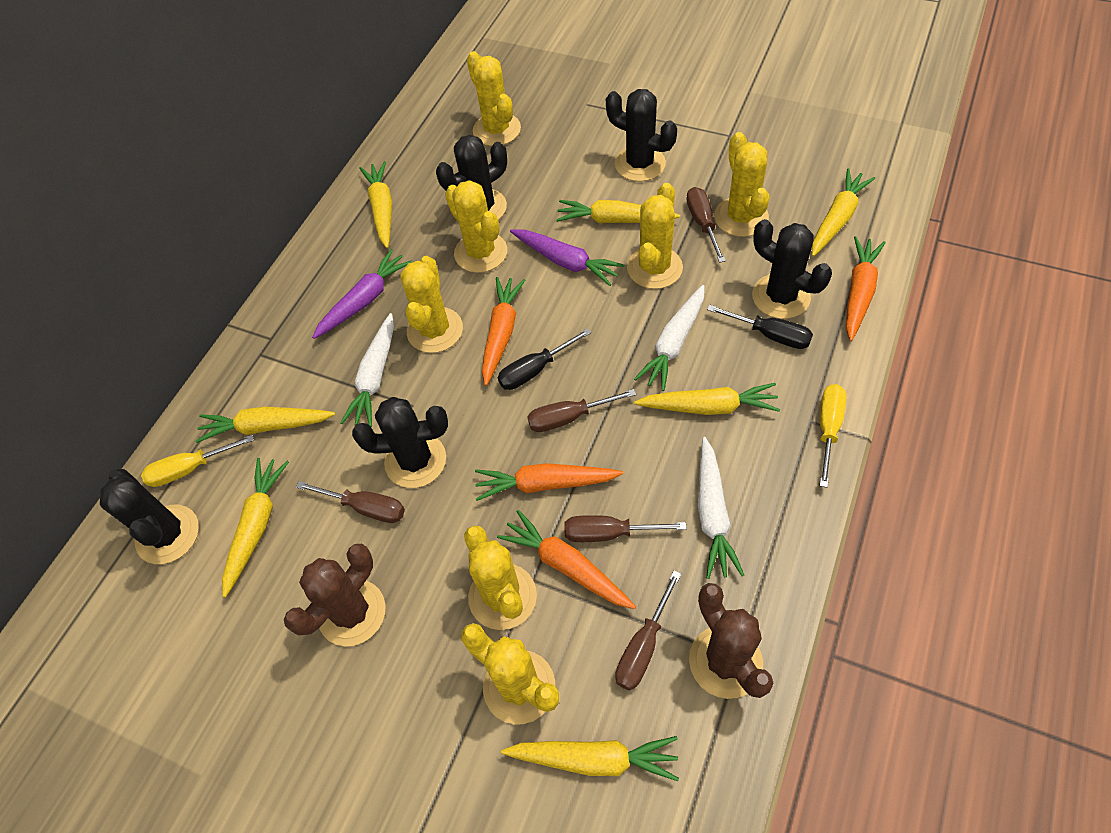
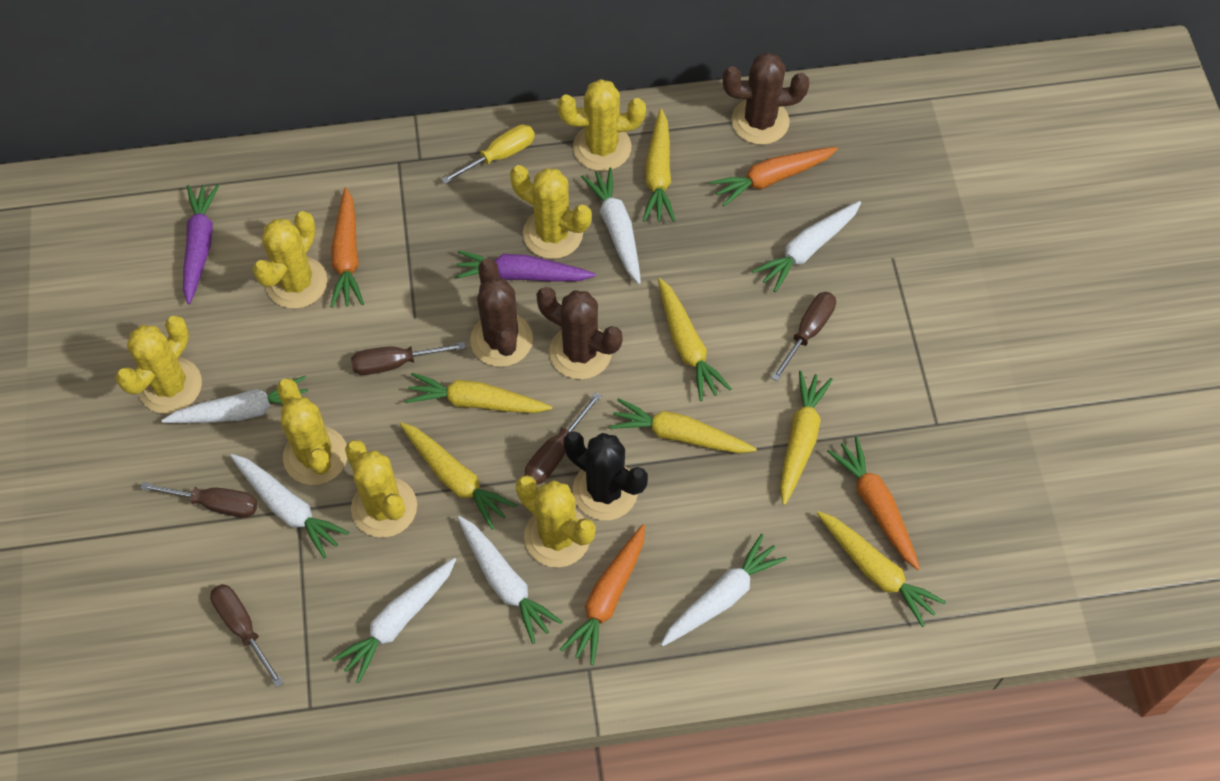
black cactus: 5 -> 1
black screwdriver: 2 -> 0
brown cactus: 2 -> 3
white carrot: 3 -> 7
yellow screwdriver: 2 -> 1

